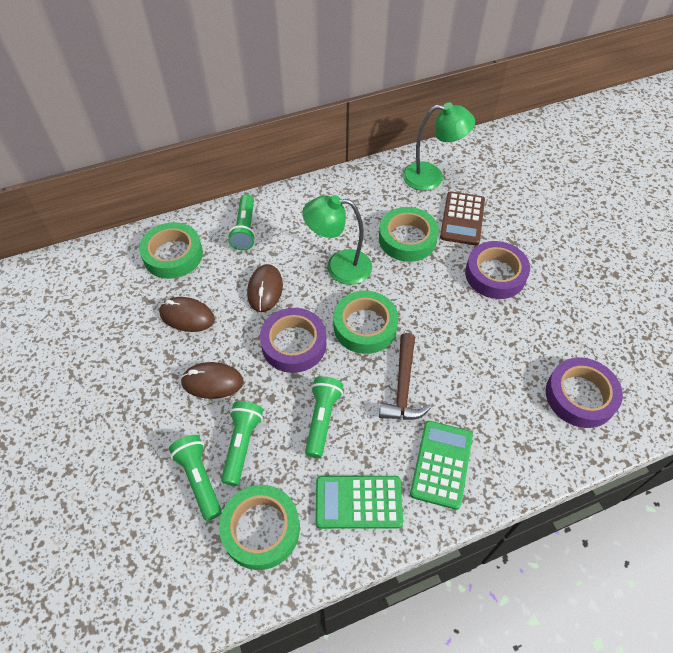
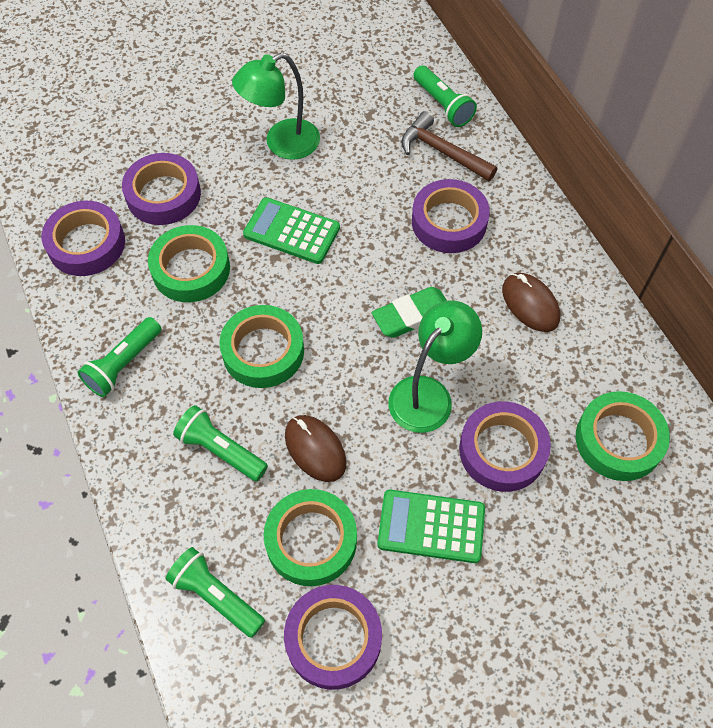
brown calculator: 1 -> 0
brown mouse: 3 -> 2
green eraser: 0 -> 1
purple tape: 3 -> 5

